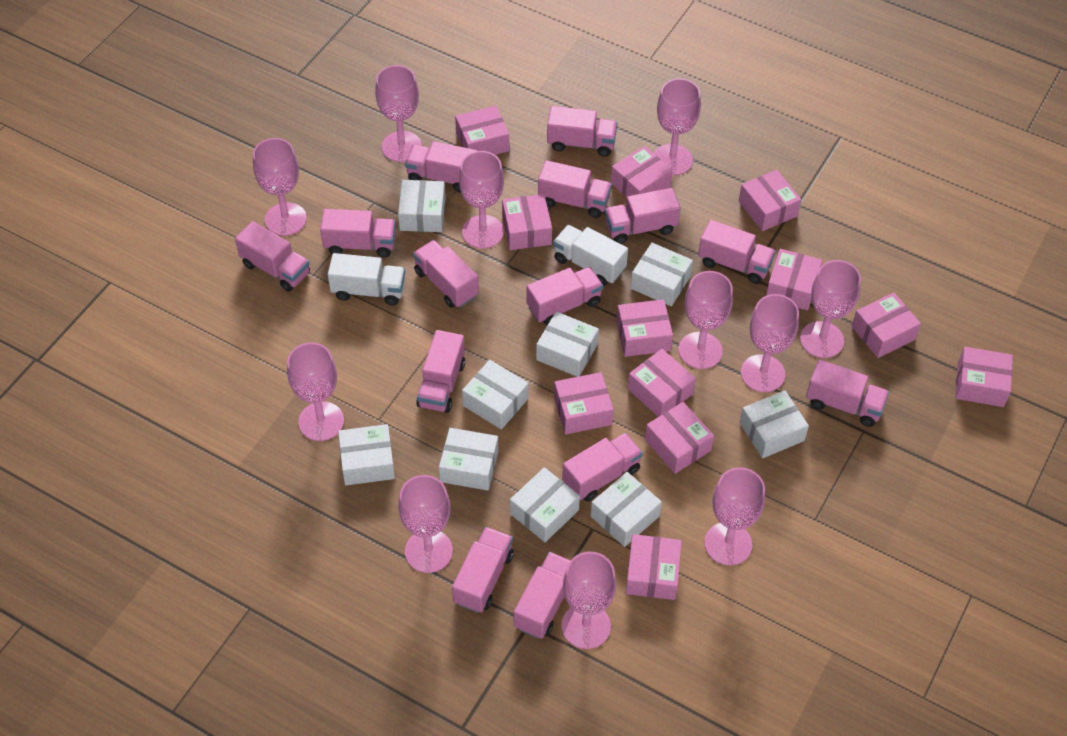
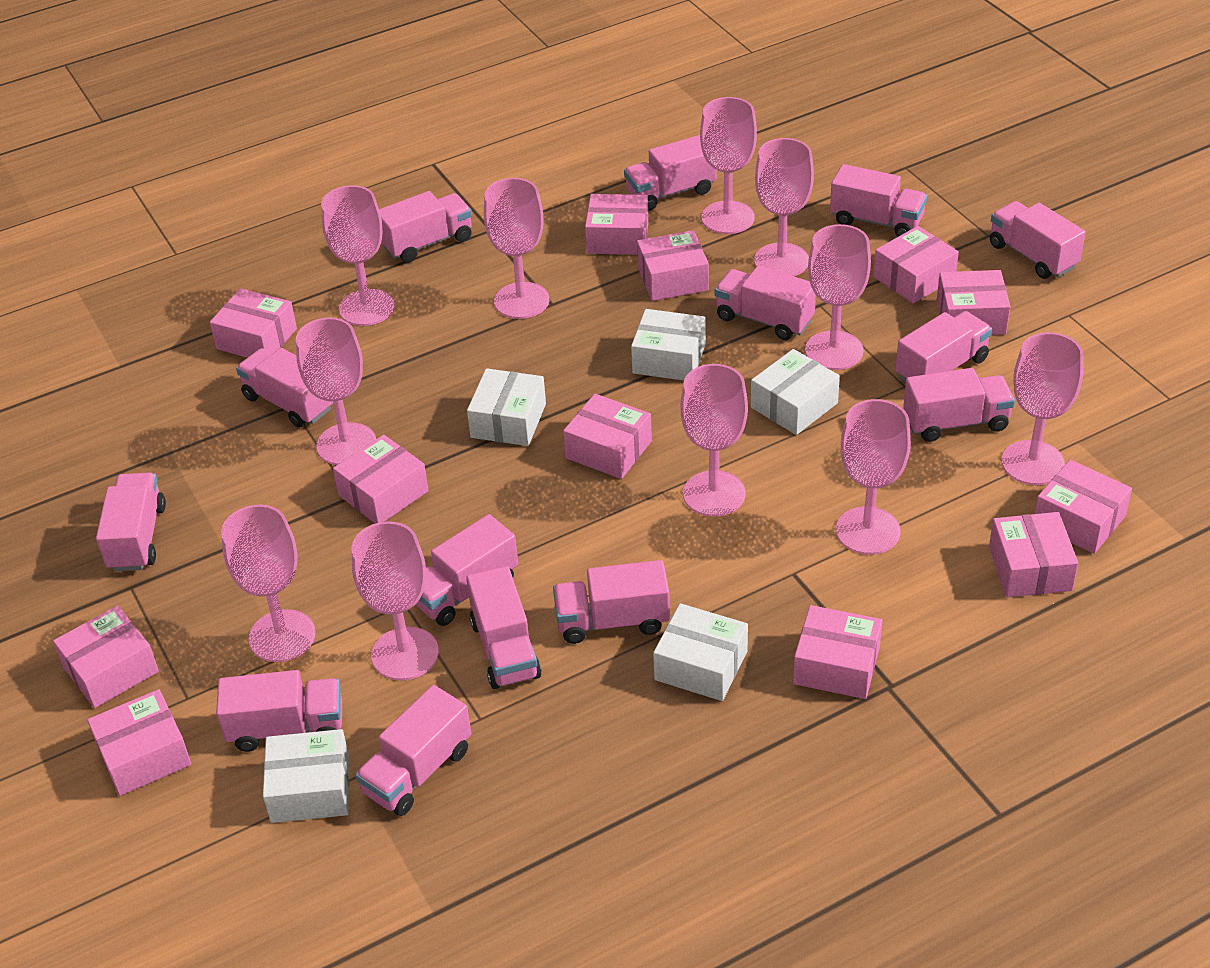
white box: 9 -> 5
white truck: 2 -> 0

